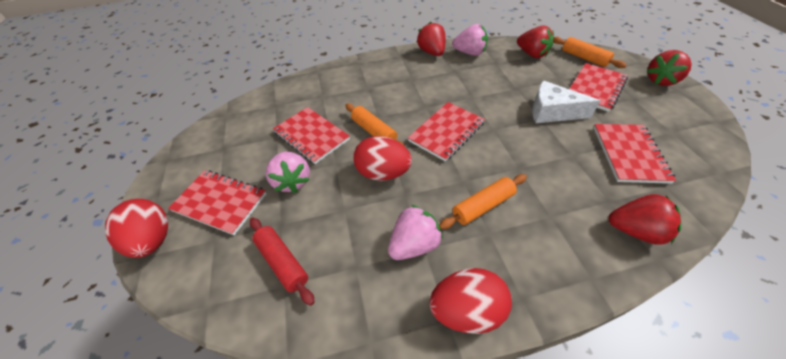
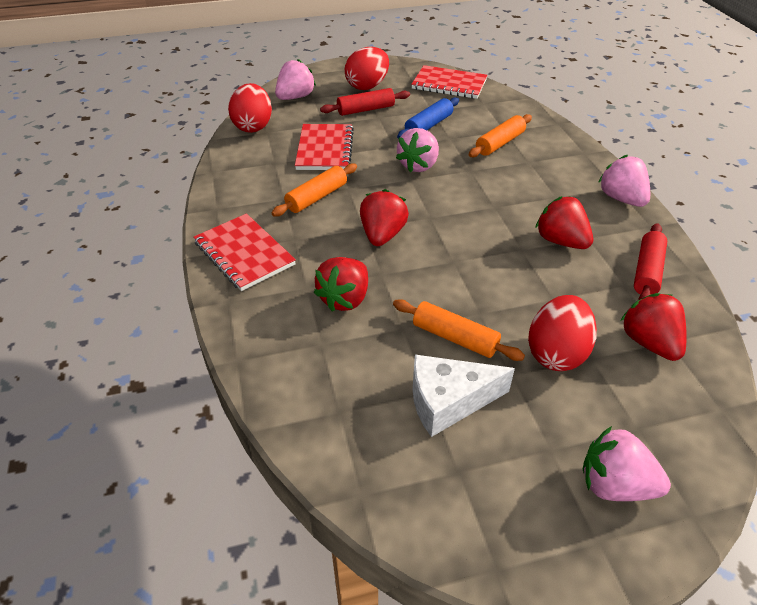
blue rolling pin: 0 -> 1
pink strawberry: 3 -> 4
red notebook: 5 -> 3
red rolling pin: 1 -> 2

